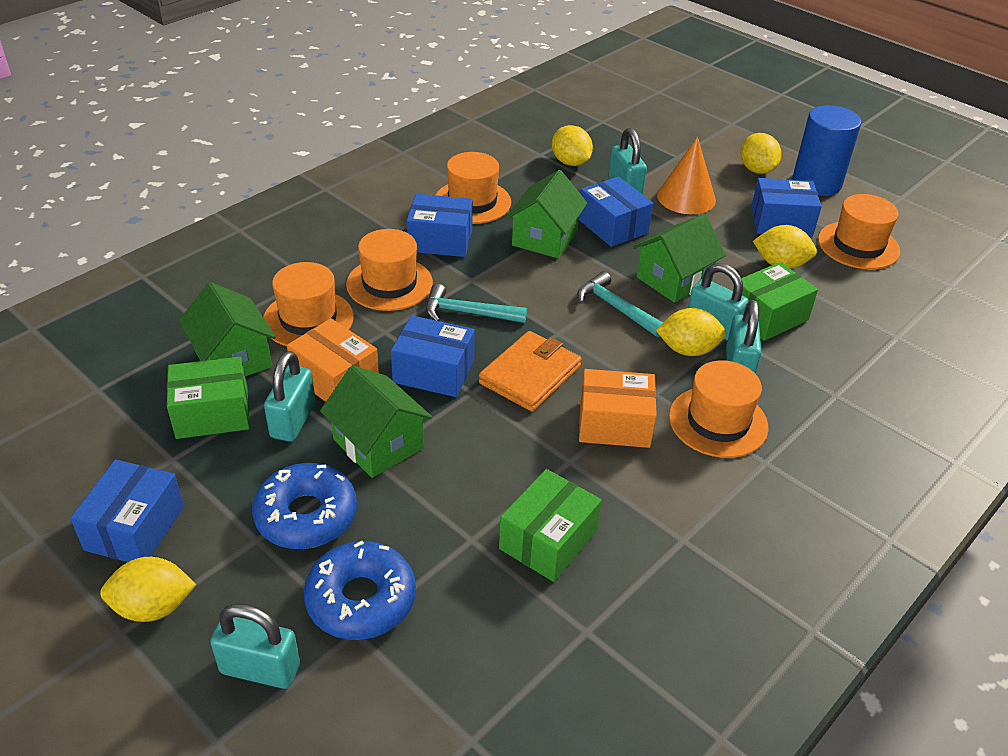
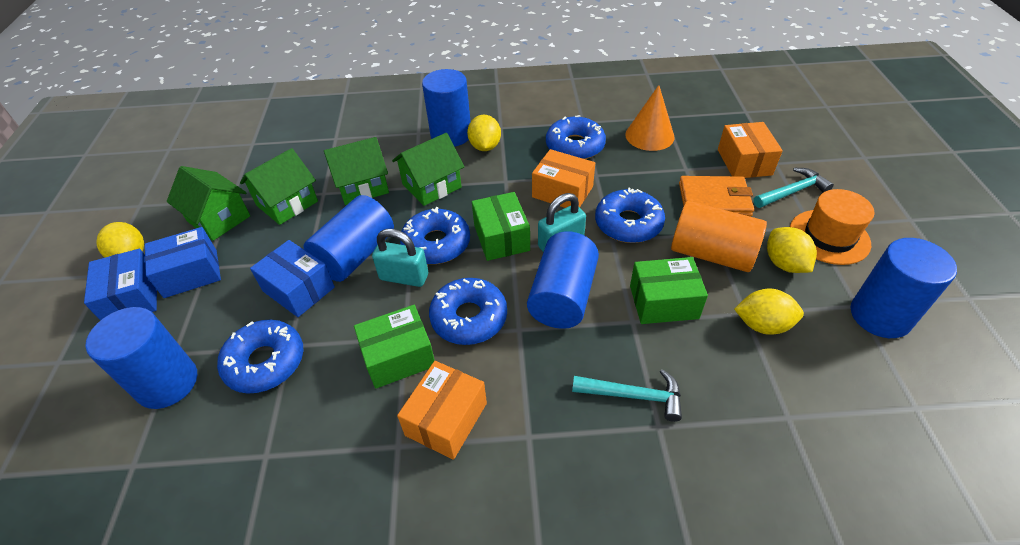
blue box: 5 -> 3
blue cylinder: 1 -> 5
blue donut: 2 -> 5
orange box: 2 -> 3
orange cylinder: 0 -> 1
orange hat: 5 -> 1
turquoise padlock: 5 -> 2
yellow lemon: 5 -> 4

